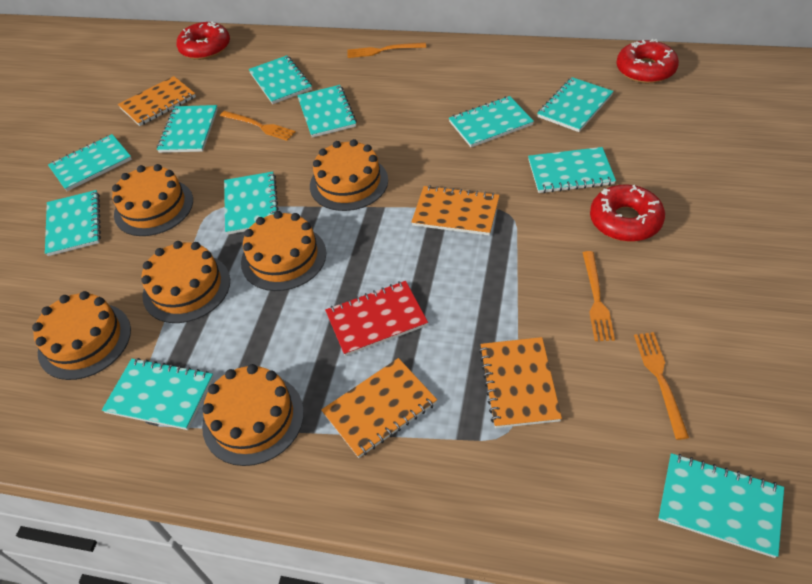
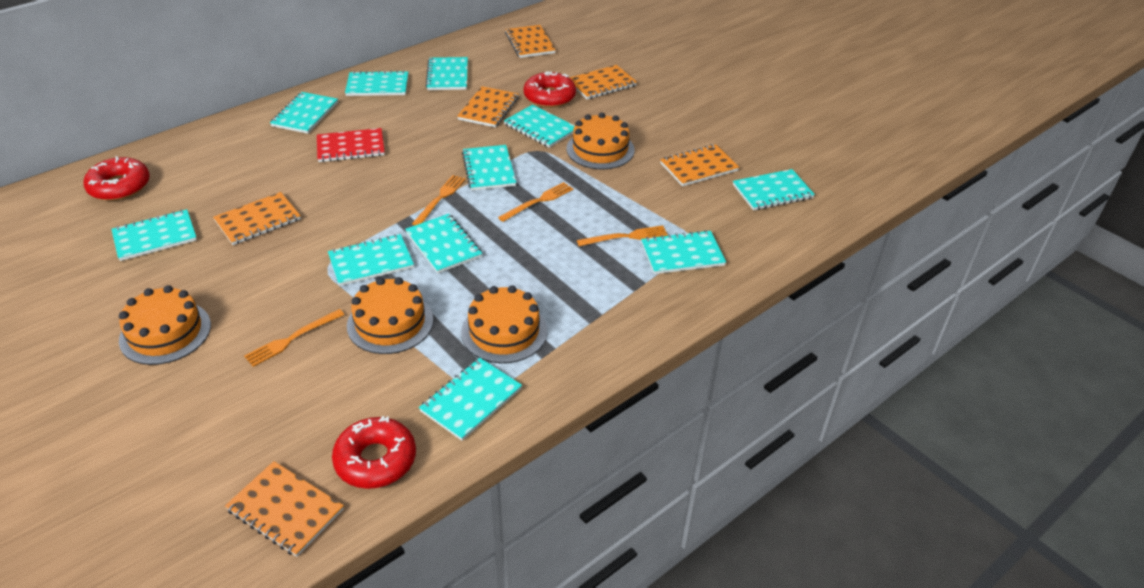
orange cake: 6 -> 4
orange notebook: 4 -> 6

